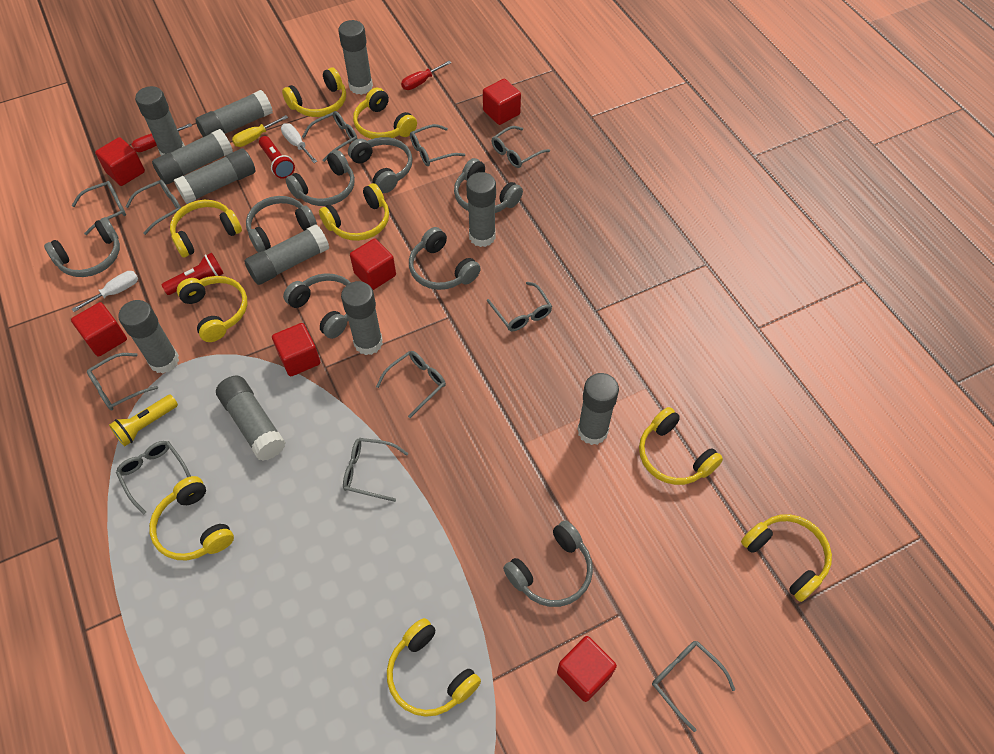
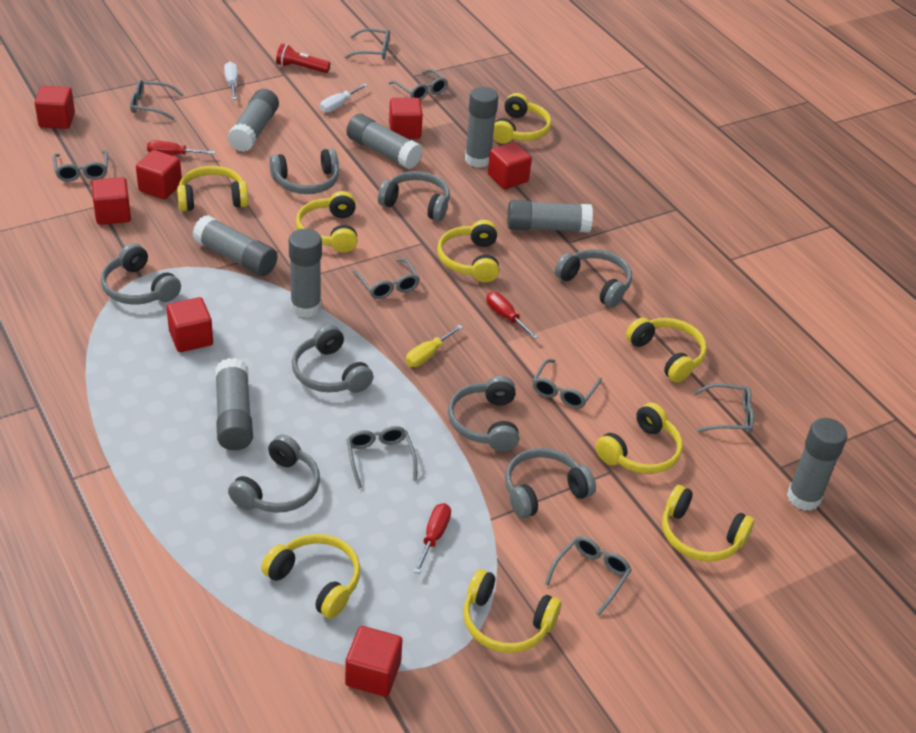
grey glasses: 11 -> 9
grey glue stick: 11 -> 8
red cube: 6 -> 7
red flashlight: 2 -> 1
red screwdriver: 2 -> 3
yellow flashlight: 1 -> 0

